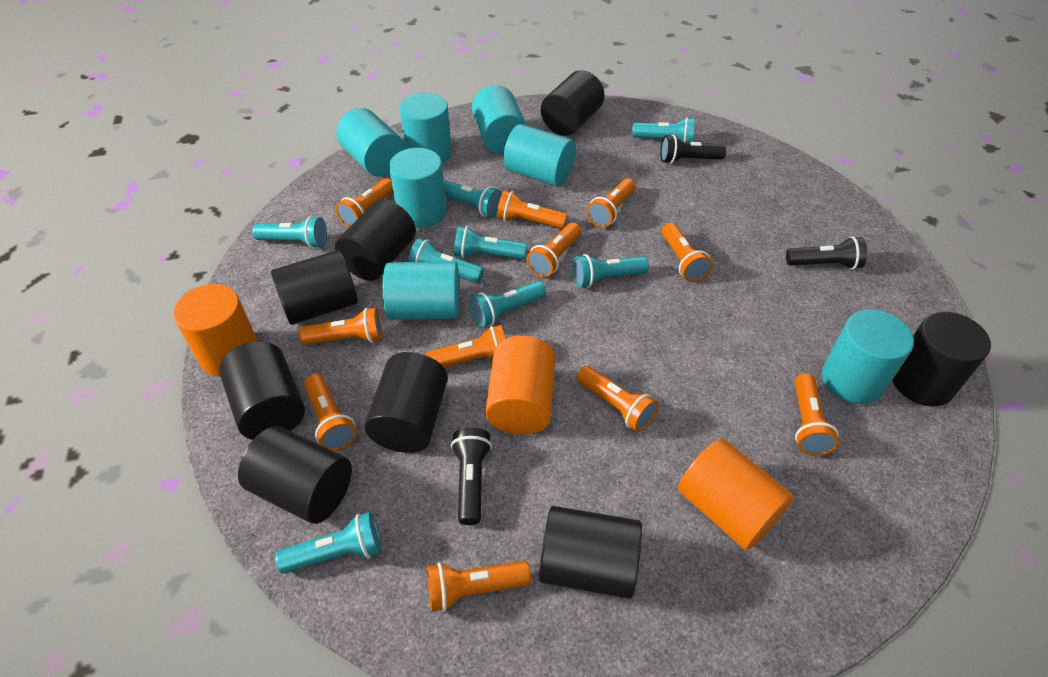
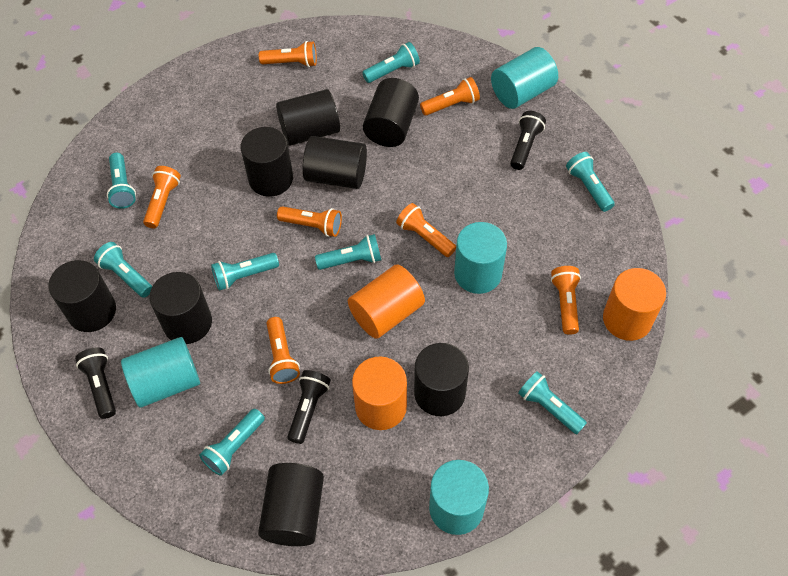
orange flashlight: 11 -> 7
turquoise cylinder: 7 -> 4

